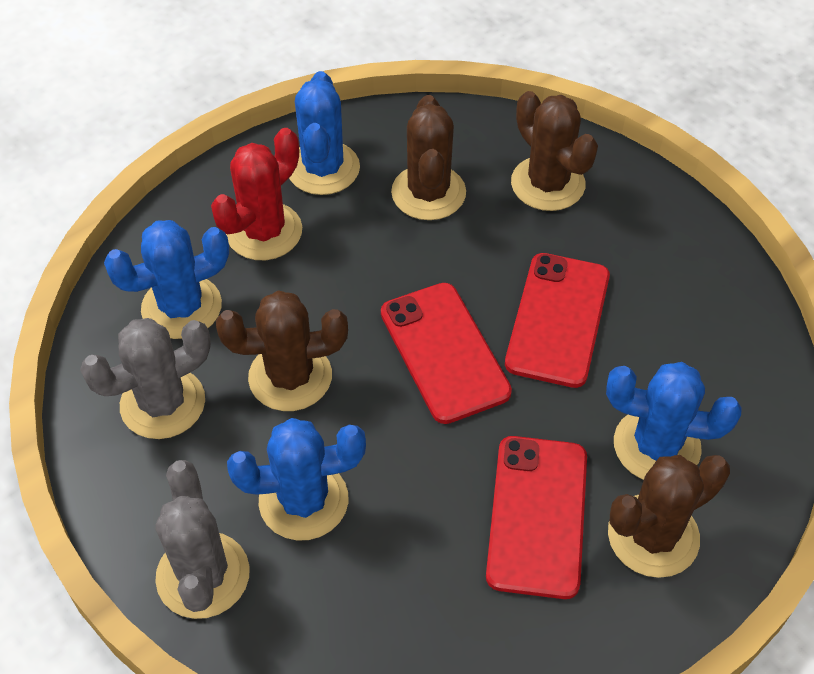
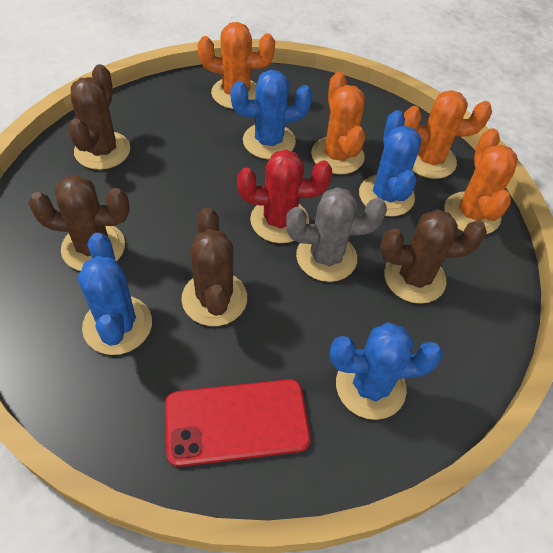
grey cactus: 2 -> 1
orange cactus: 0 -> 4
red phone: 3 -> 1

